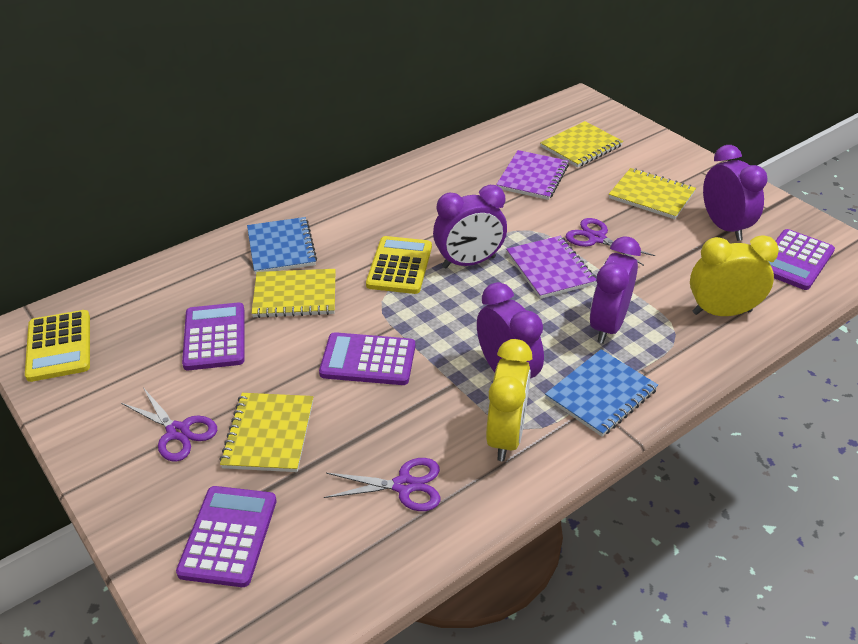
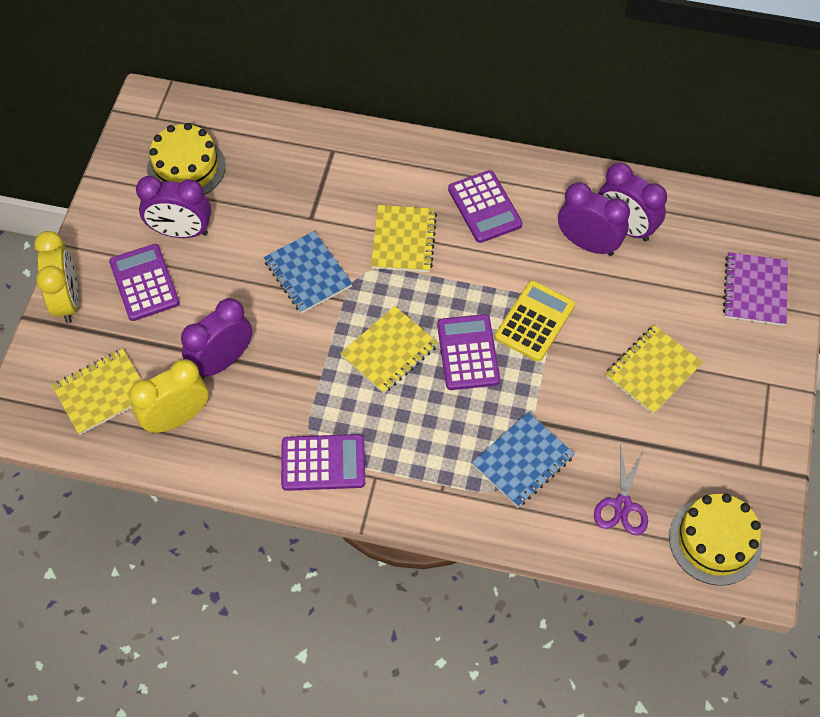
purple notebook: 2 -> 1
purple scissors: 3 -> 1
yellow cake: 0 -> 2
yellow calculator: 2 -> 1

